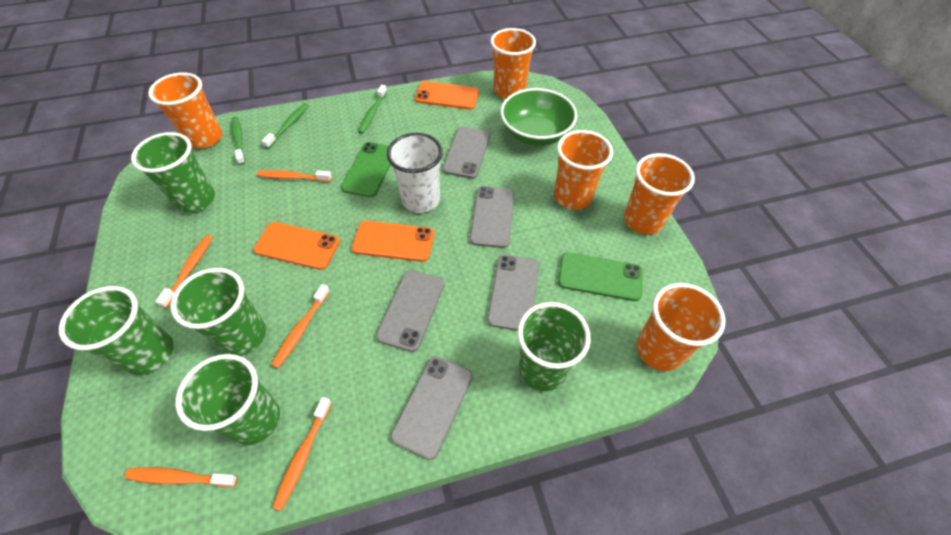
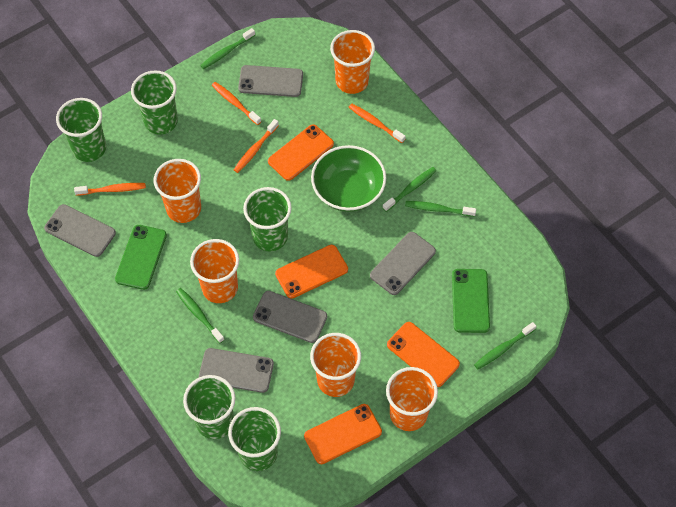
green toothbrush: 3 -> 5
orange phone: 3 -> 4
orange toothbrush: 5 -> 4
white cup: 1 -> 0

